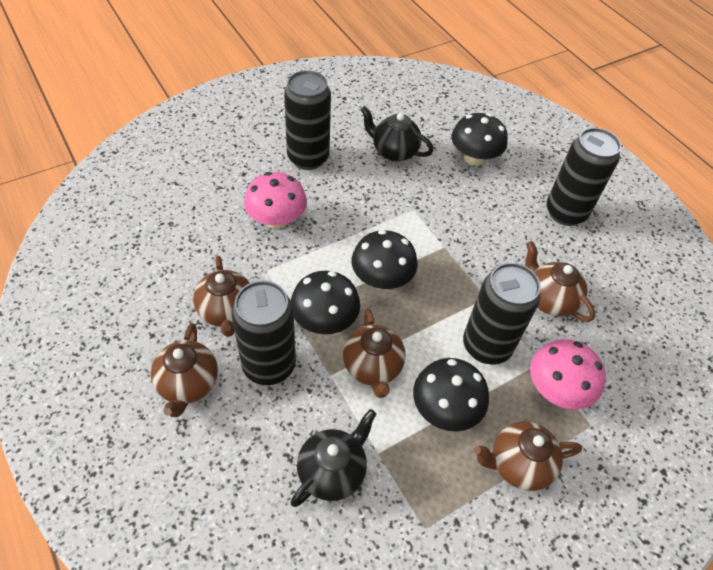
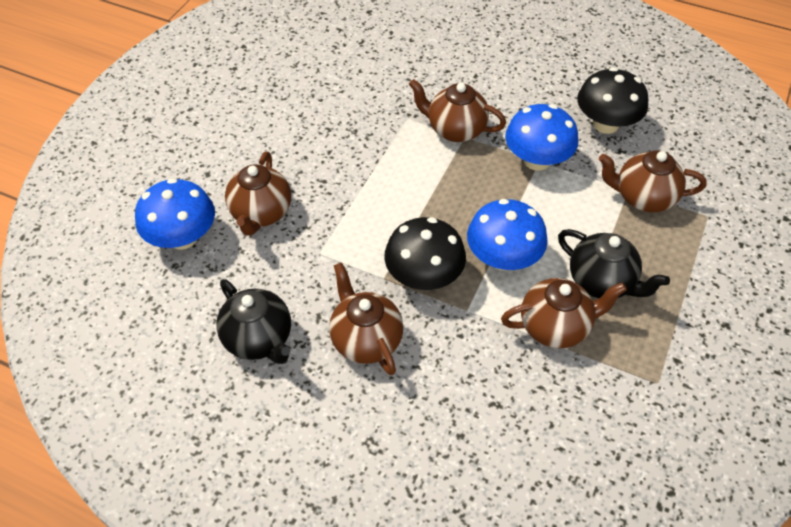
black can: 4 -> 0
black mushroom: 4 -> 2
blue mushroom: 0 -> 3
pink mushroom: 2 -> 0

